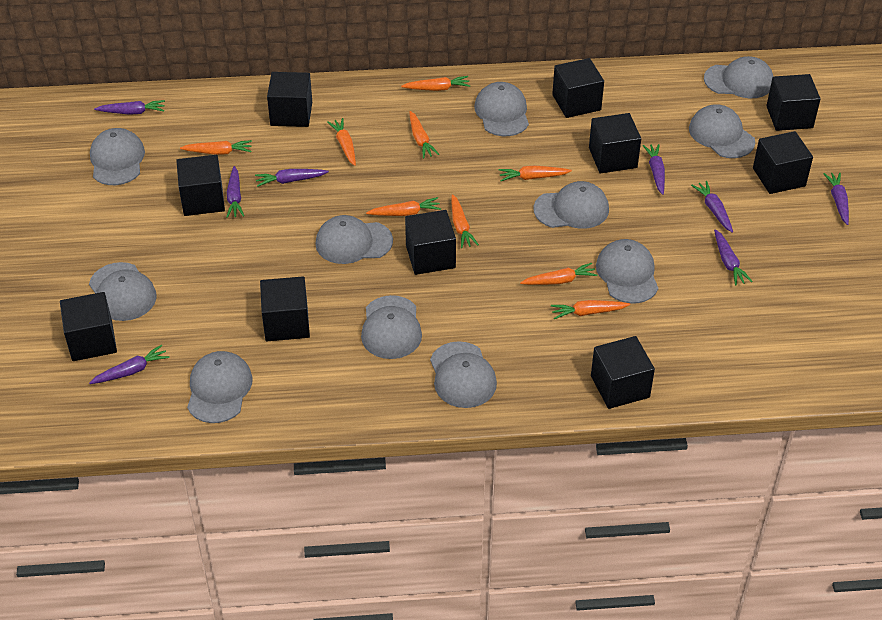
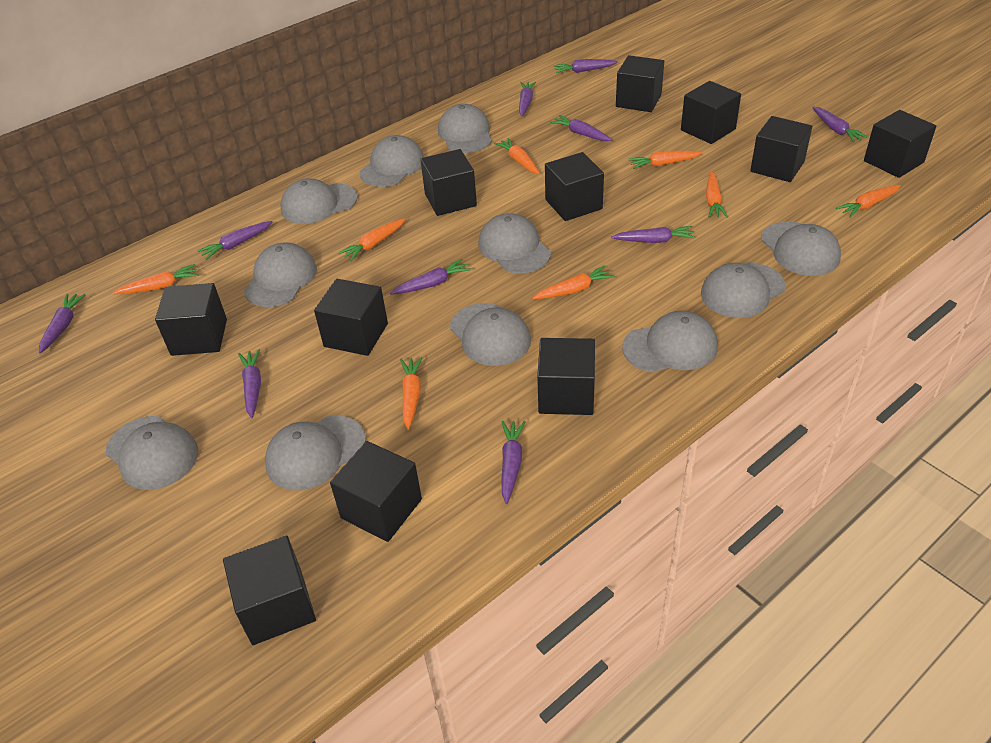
black cube: 10 -> 11
orange carrot: 9 -> 8
purple carrot: 8 -> 10

